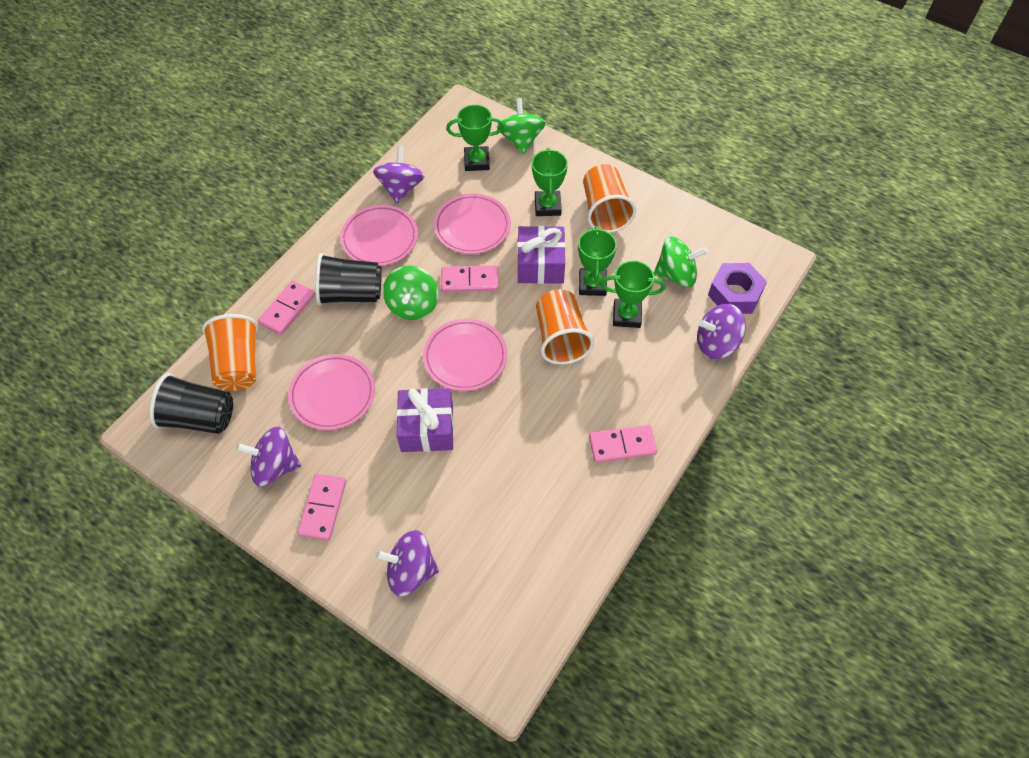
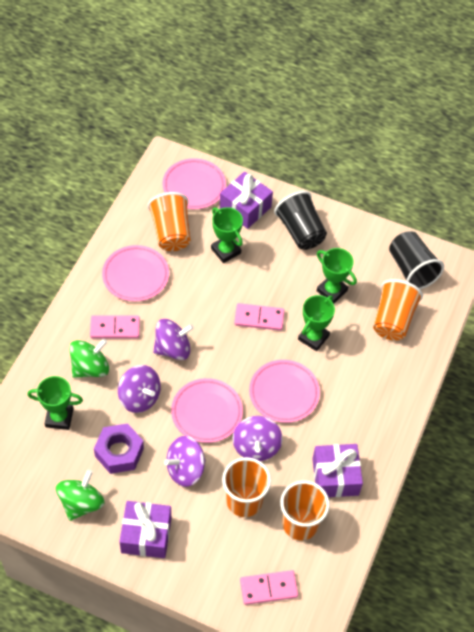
green spinning top: 3 -> 2
orange cup: 3 -> 4
pink domino: 4 -> 3
purple gift: 2 -> 3

